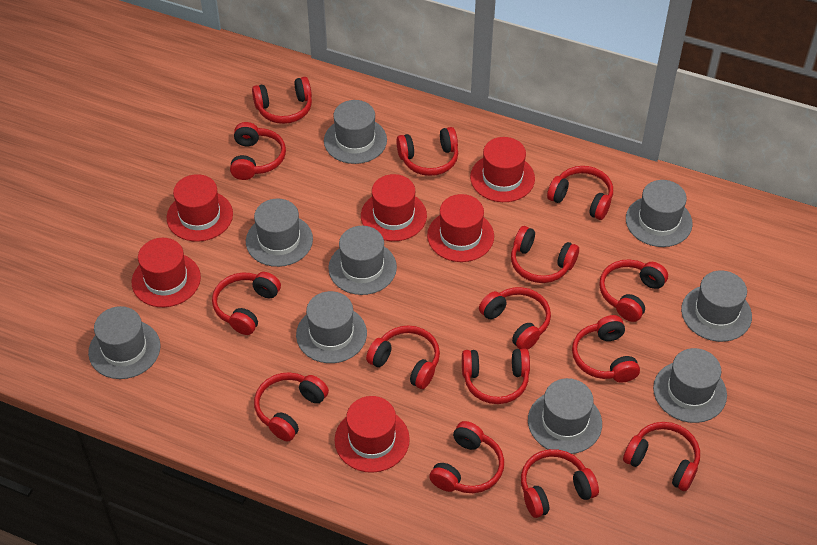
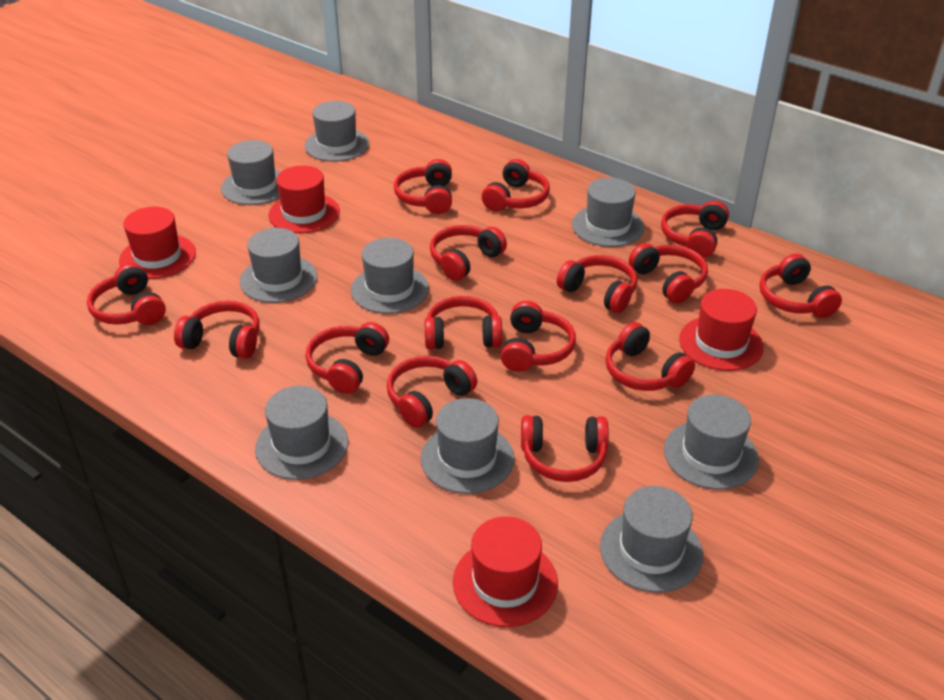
red hat: 6 -> 4

